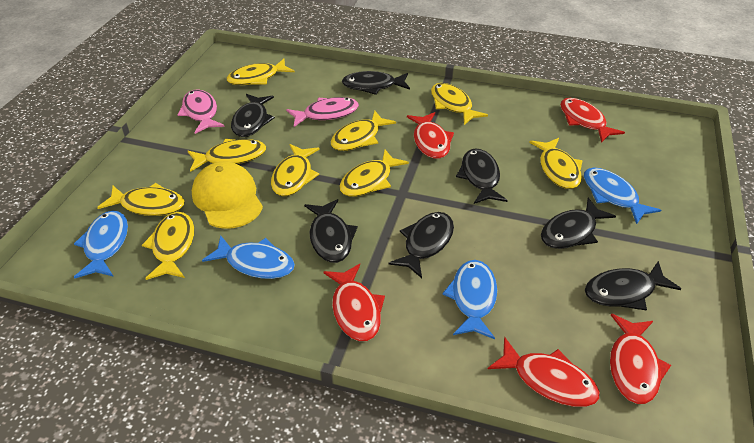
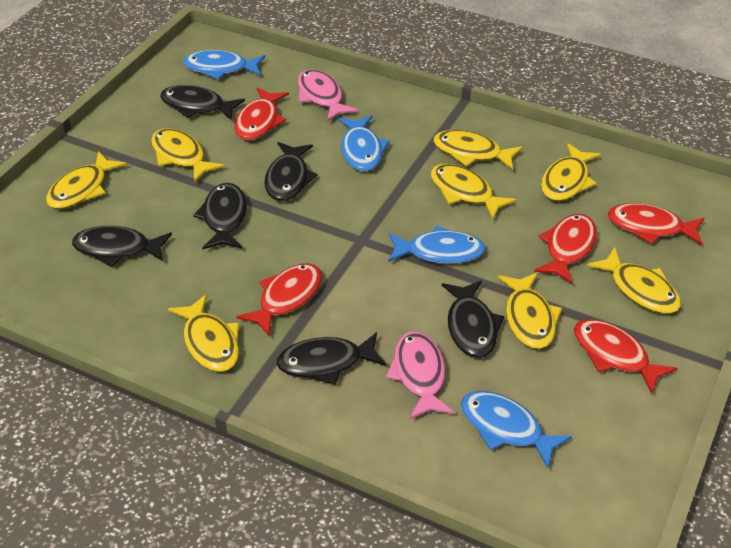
black fish: 7 -> 6
yellow cap: 1 -> 0
yellow fish: 9 -> 8

